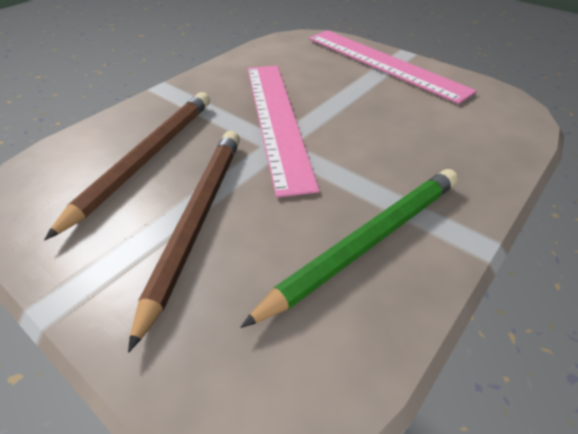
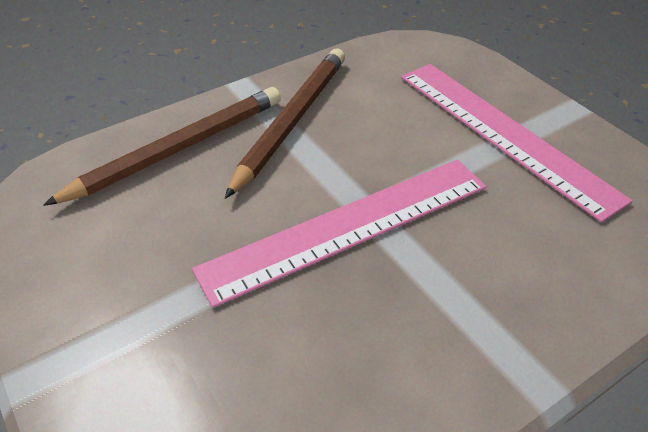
green pencil: 1 -> 0

